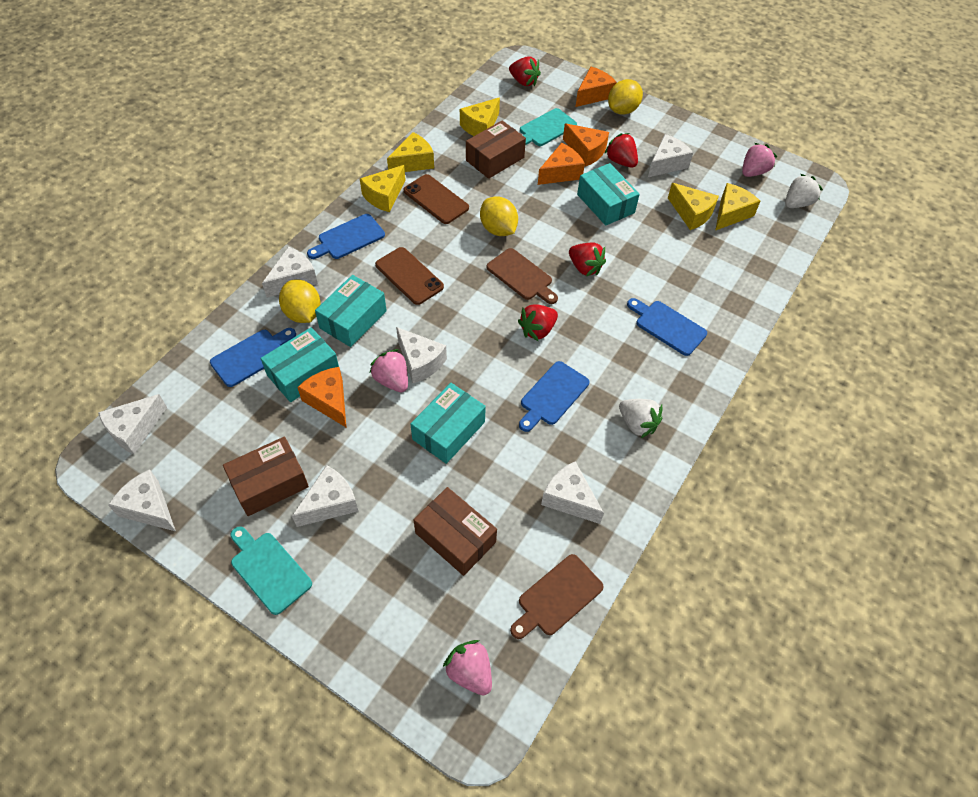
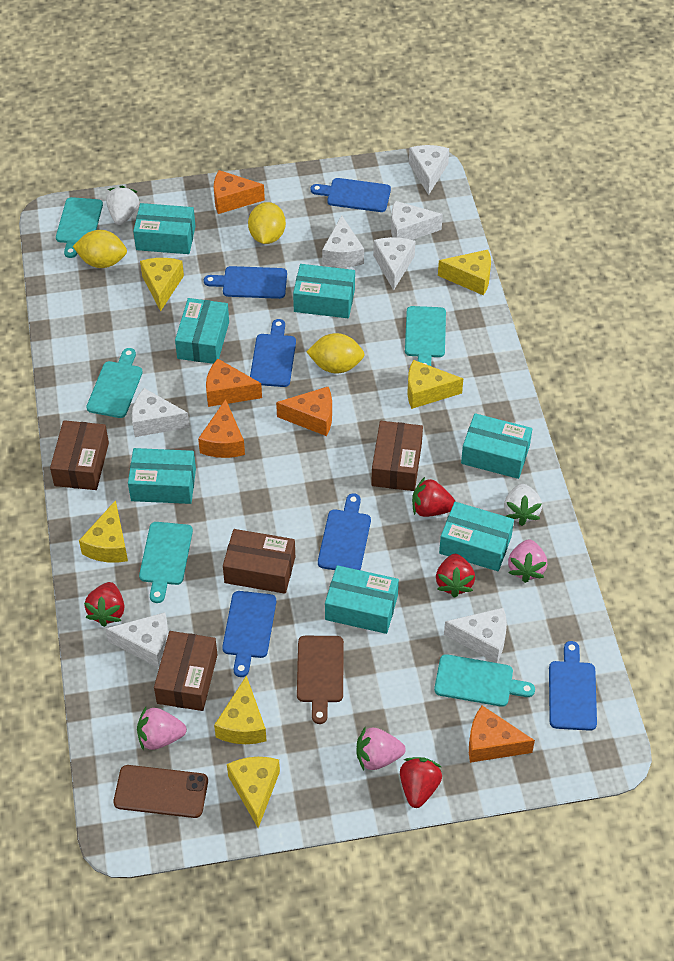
blue cutting board: 4 -> 6
brown box: 3 -> 4
brown cutting board: 2 -> 1
brown phone: 2 -> 1
orange cheese: 4 -> 5
turquoise box: 4 -> 7
turquoise cutting board: 2 -> 5
yellow cheese: 5 -> 6

